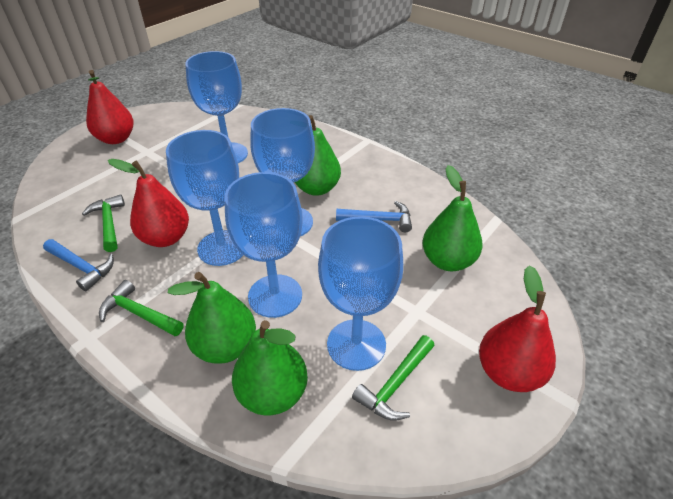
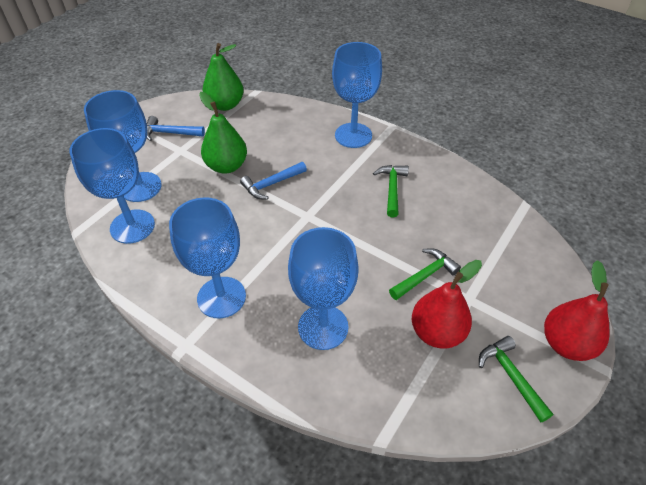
green pear: 4 -> 2
red pear: 3 -> 2

